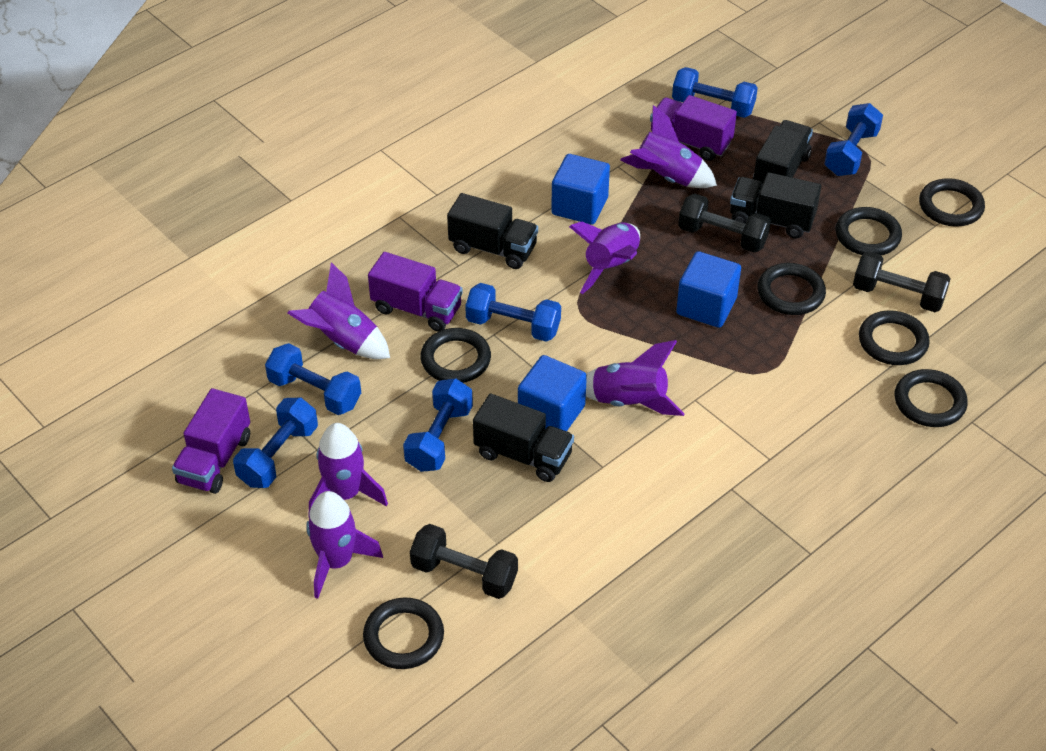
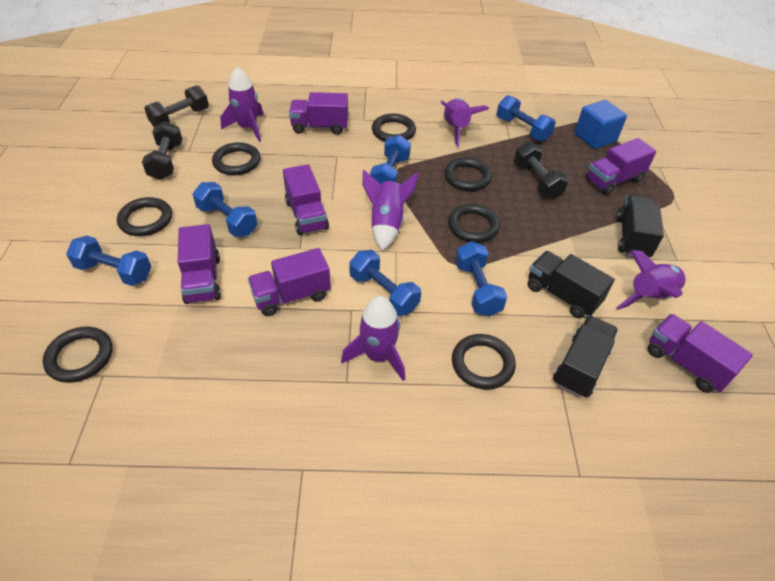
black truck: 4 -> 3
blue cube: 3 -> 1
purple rocket: 6 -> 5
purple truck: 3 -> 6

